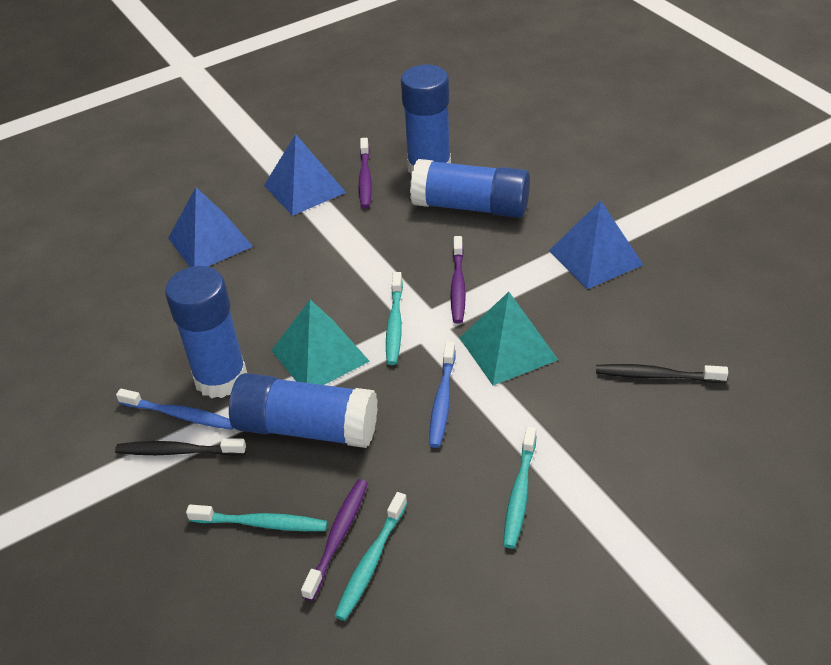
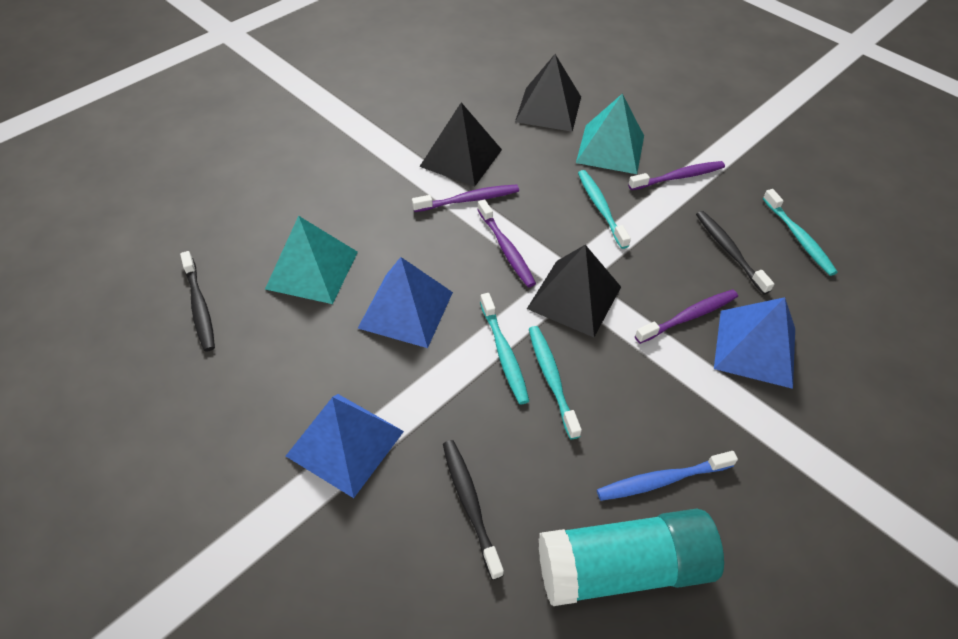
black pyramid: 0 -> 3
black toothbrush: 2 -> 3
blue glue stick: 4 -> 0
blue toothbrush: 2 -> 1
purple toothbrush: 3 -> 4
turquoise glue stick: 0 -> 1

